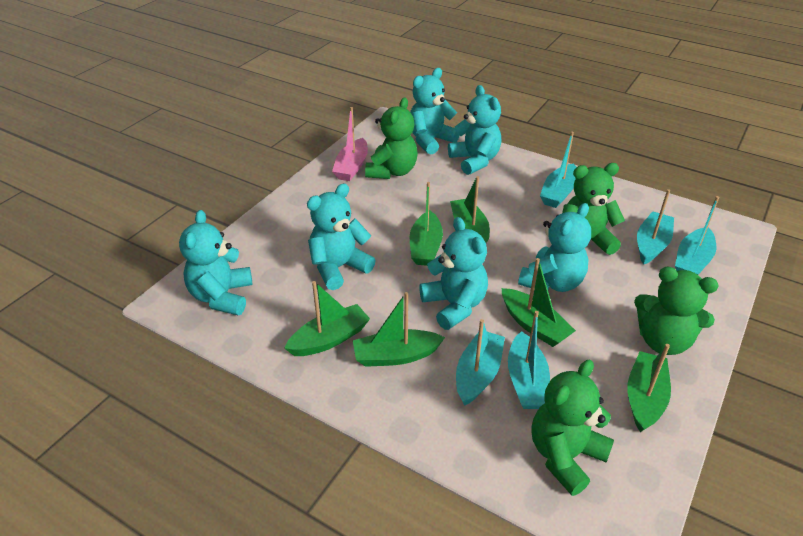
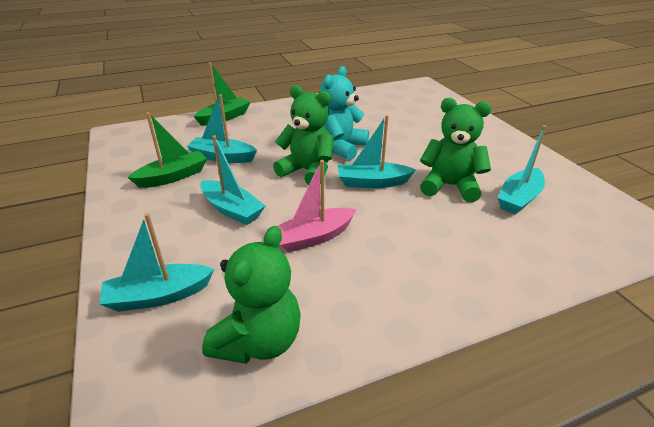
green boat: 6 -> 2
green teddy bear: 4 -> 3
turquoise teddy bear: 6 -> 1

